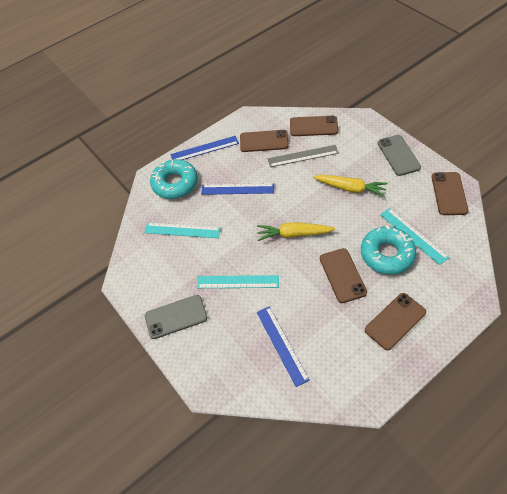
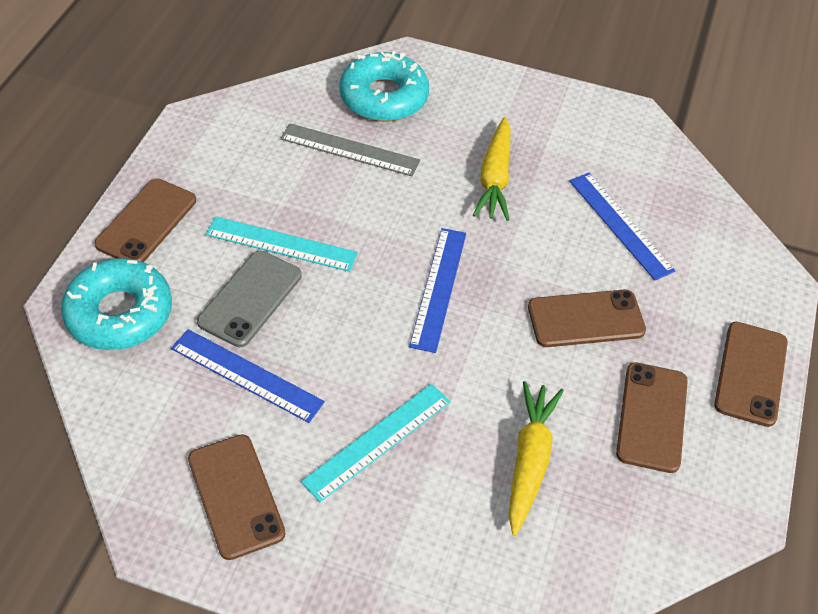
grey phone: 2 -> 1
turquoise ruler: 3 -> 2

